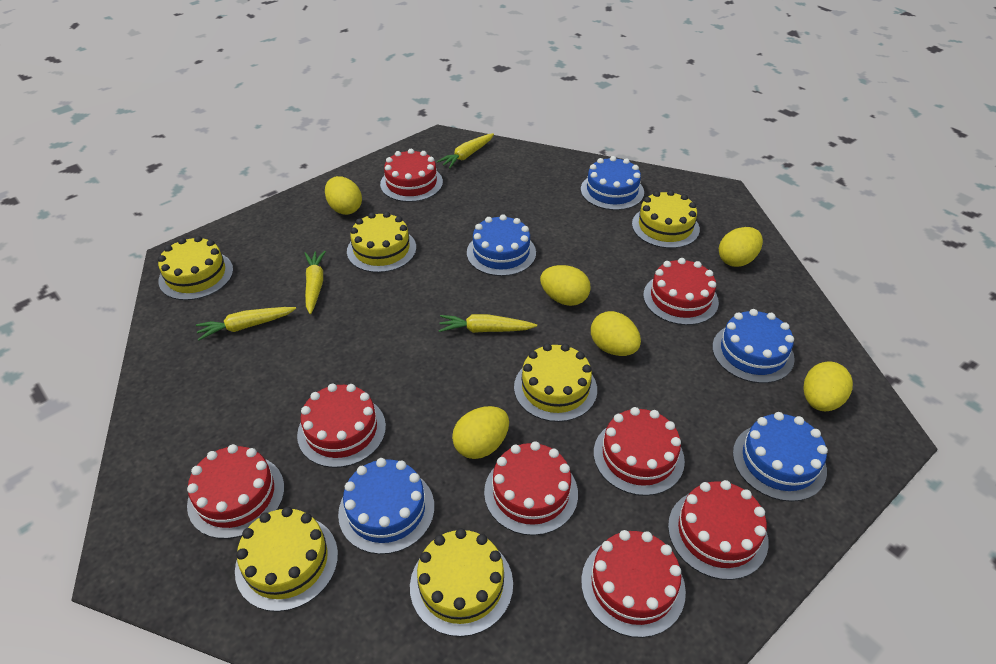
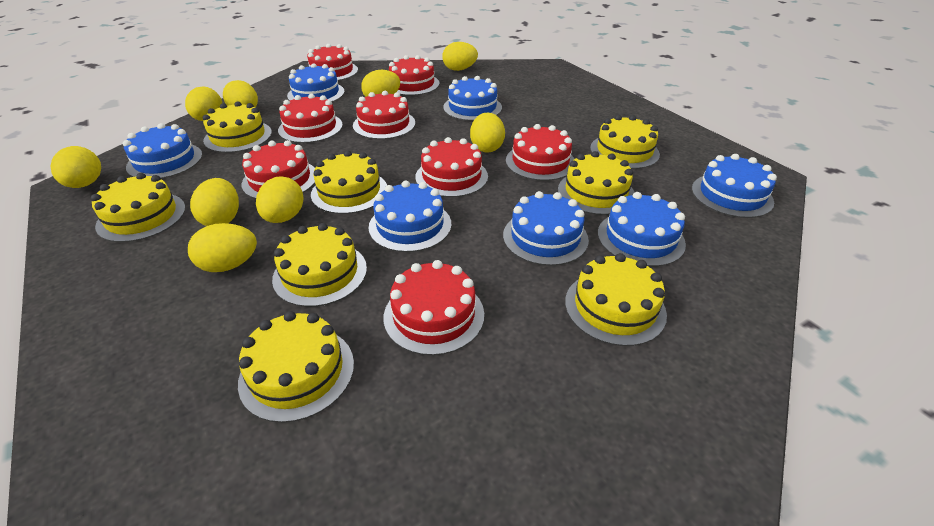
blue cake: 5 -> 7
yellow cake: 6 -> 8
yellow carrot: 4 -> 0
yellow egg: 6 -> 9

